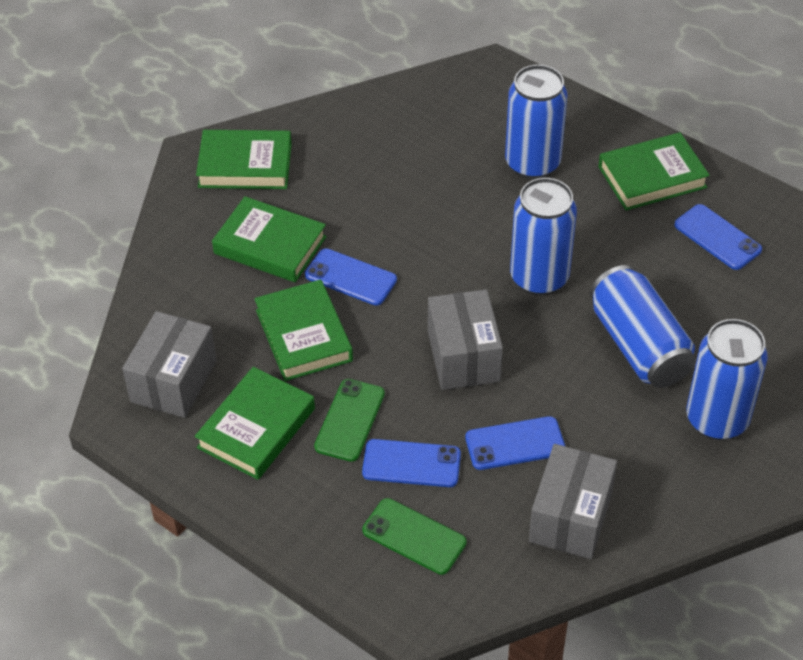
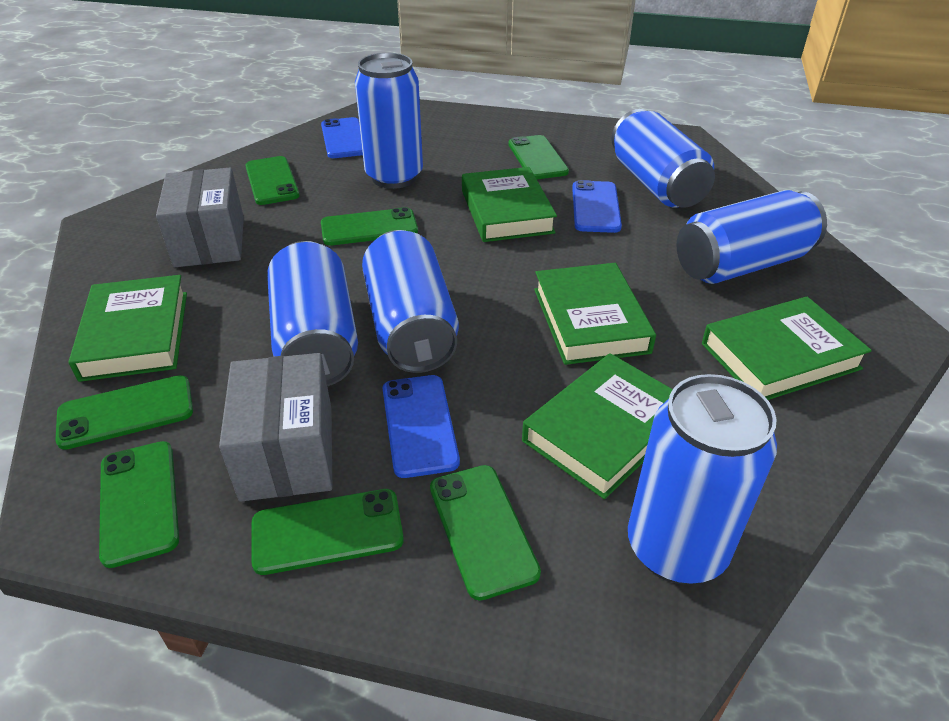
blue can: 4 -> 6
blue phone: 4 -> 3
green phone: 2 -> 7
grey box: 3 -> 2

